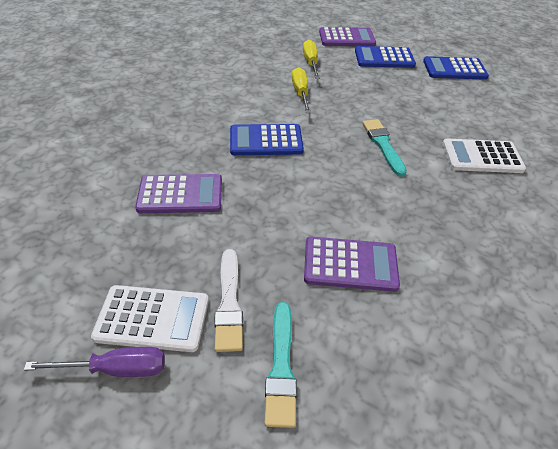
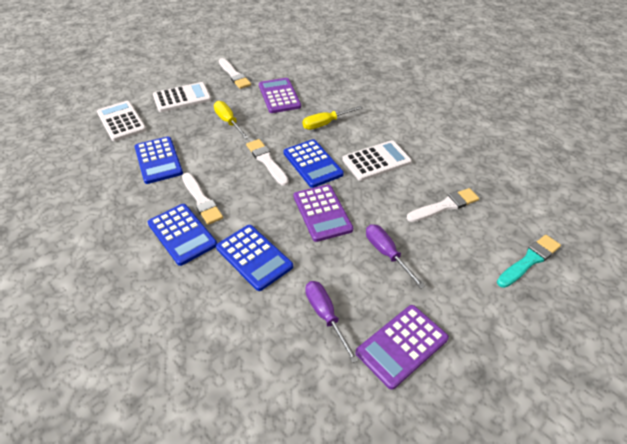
blue calculator: 3 -> 4
purple screwdriver: 1 -> 2
turquoise brush: 2 -> 1
white brush: 1 -> 4
white calculator: 2 -> 3

